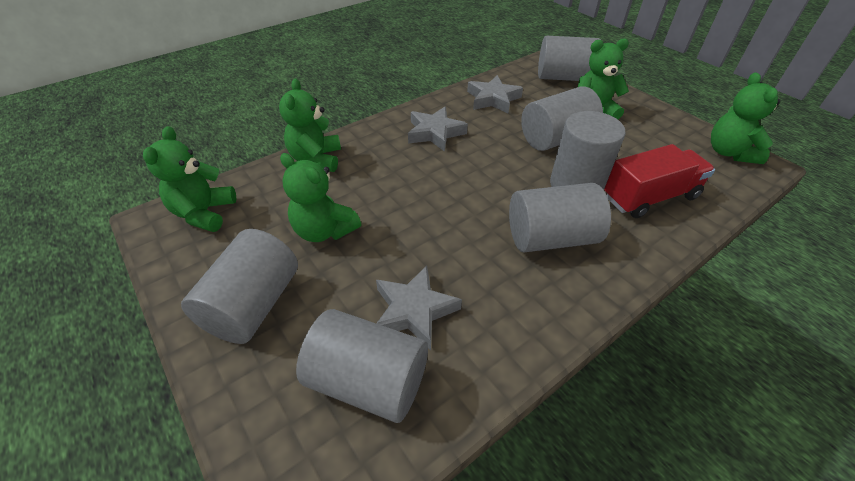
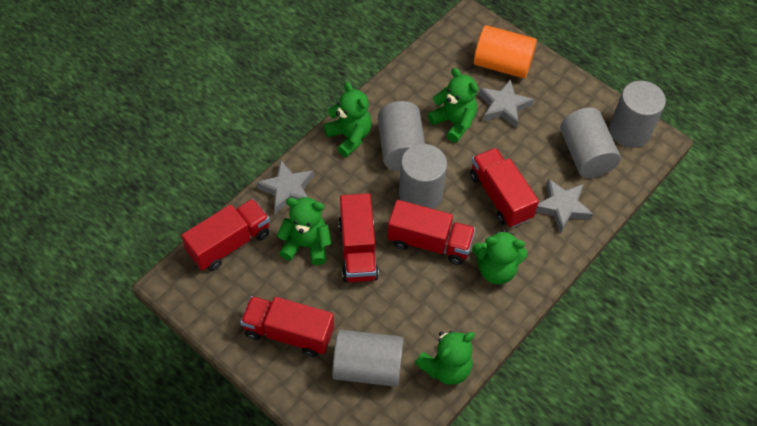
grey cylinder: 6 -> 5
orange cylinder: 0 -> 1
red truck: 1 -> 5

